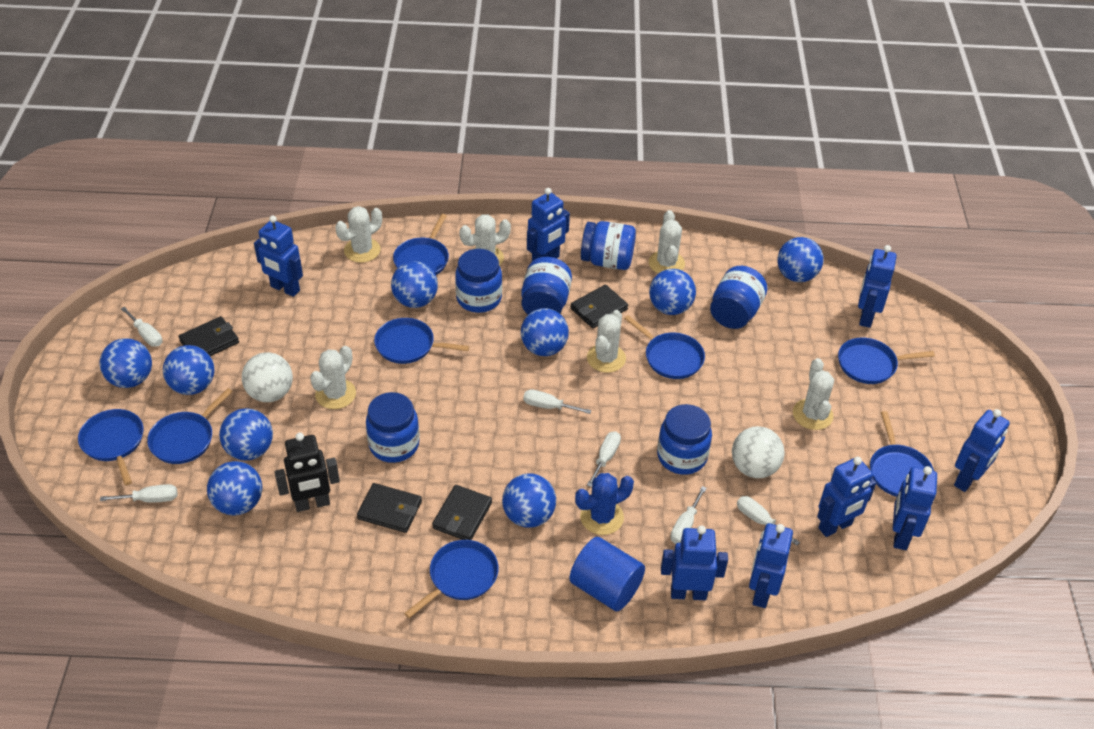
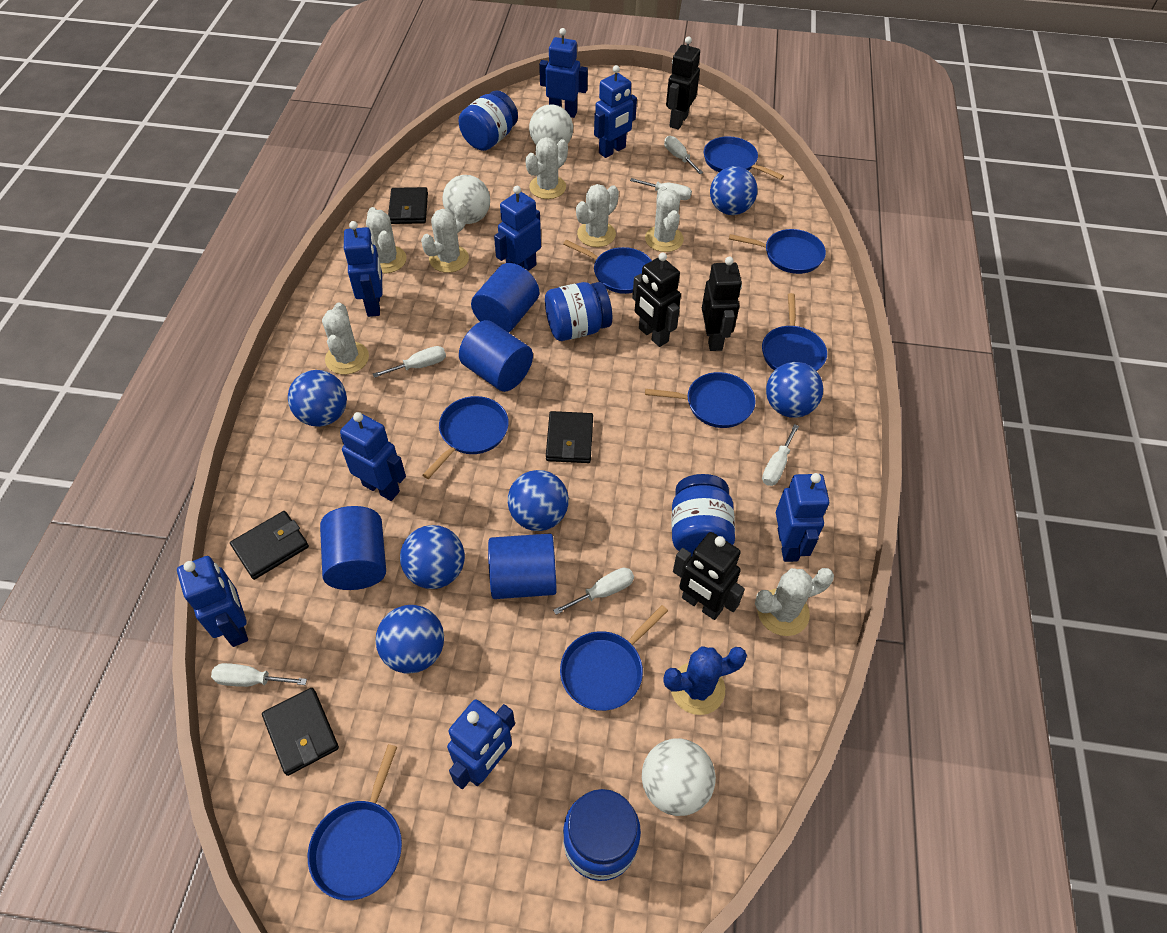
black robot: 1 -> 4
blue ball: 9 -> 6
blue cylinder: 1 -> 4
blue jar: 6 -> 4
white ball: 2 -> 3
white cactus: 6 -> 7

